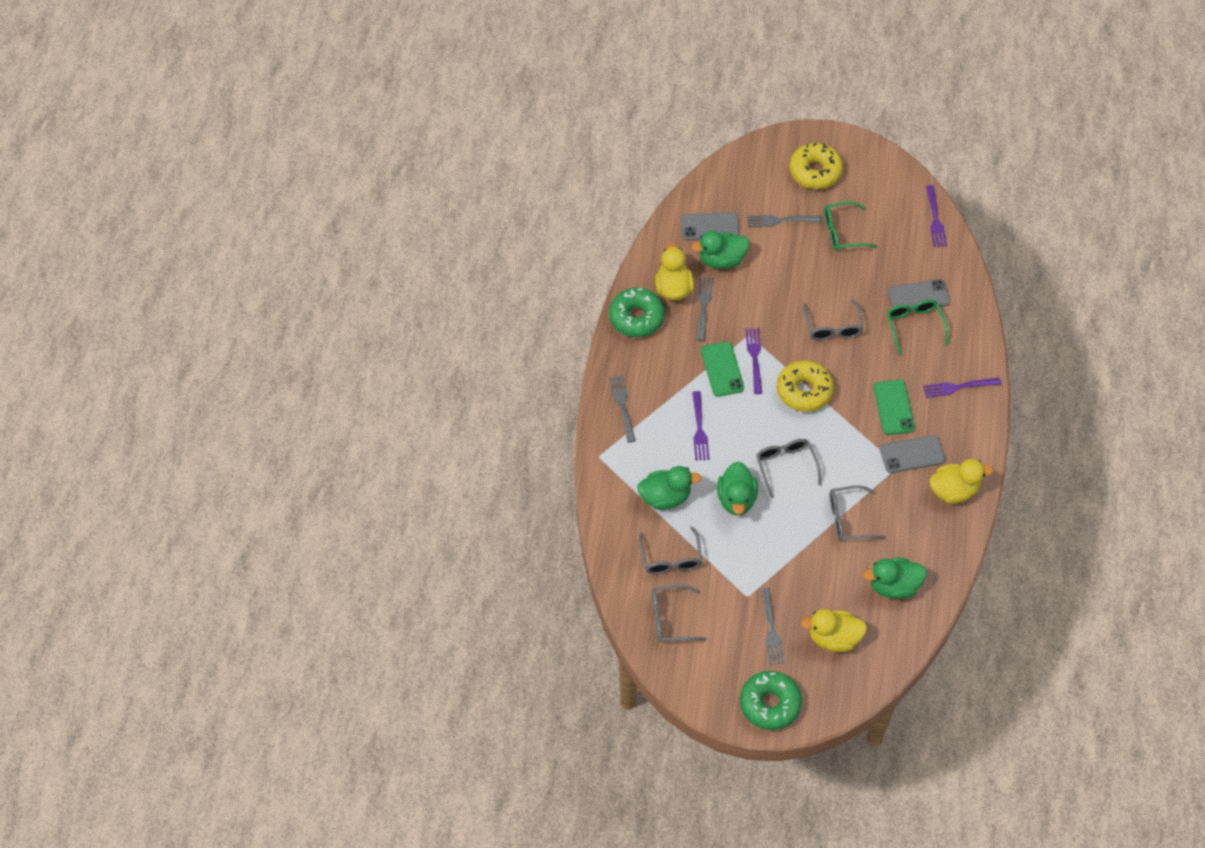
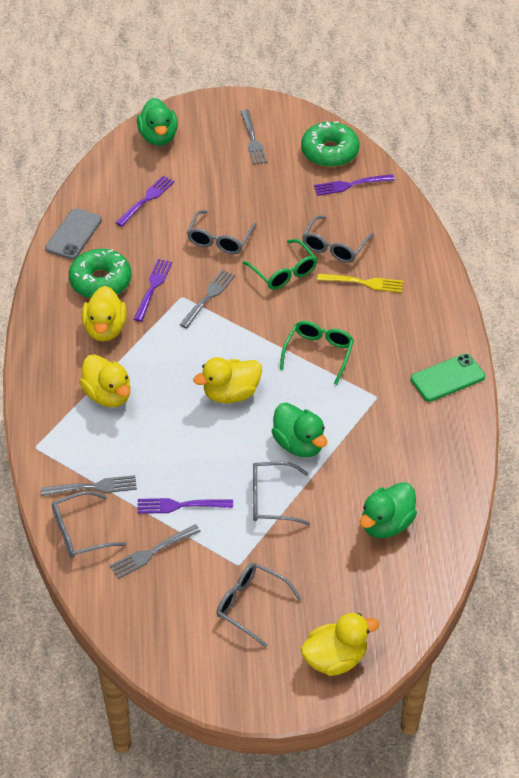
green duck: 4 -> 3
green phone: 2 -> 1
grey phone: 3 -> 1
yellow donut: 2 -> 0
yellow duck: 3 -> 4
yellow fork: 0 -> 1

